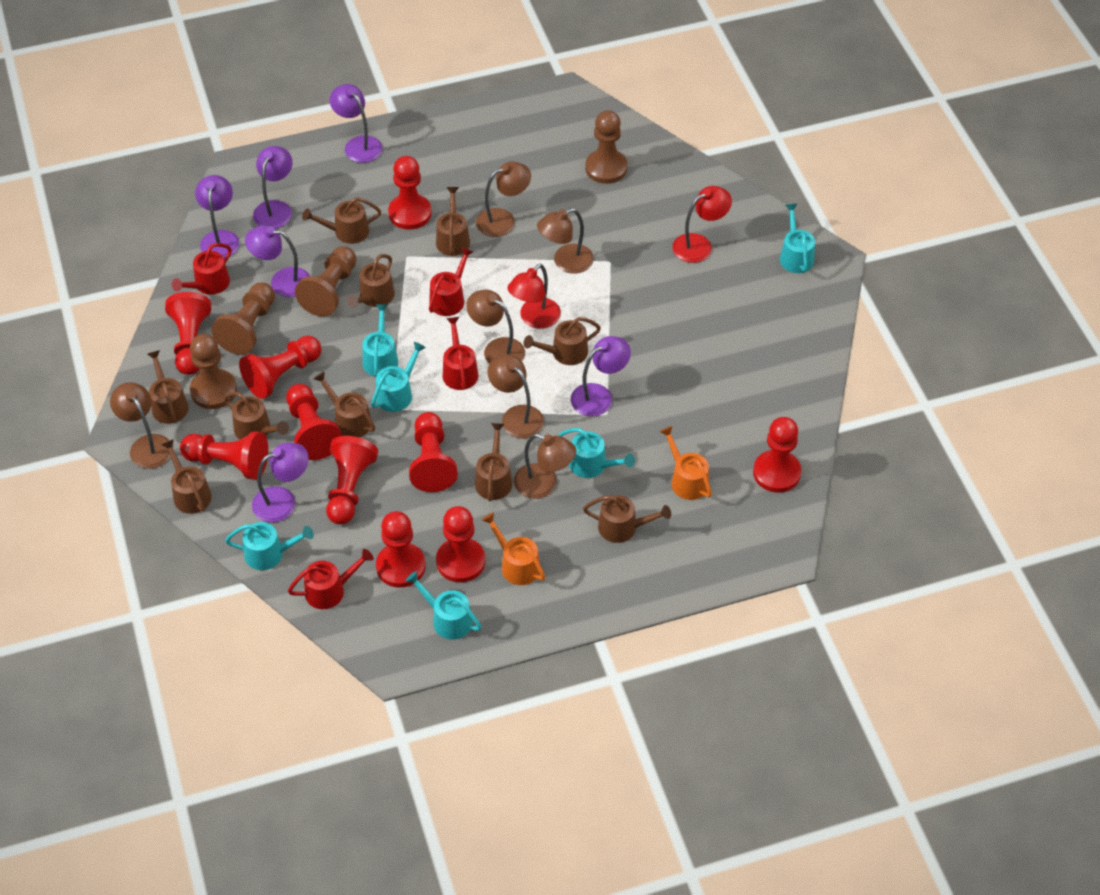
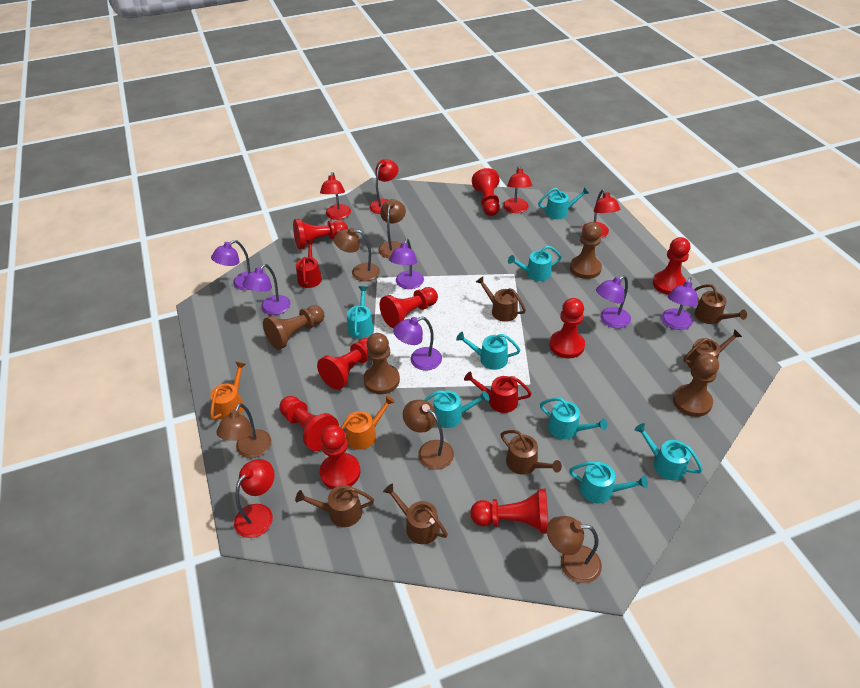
brown lamp: 6 -> 5
brown watering can: 10 -> 6
red lamp: 2 -> 5
red pawn: 10 -> 9
red watering can: 4 -> 2
turquoise watering can: 6 -> 8

